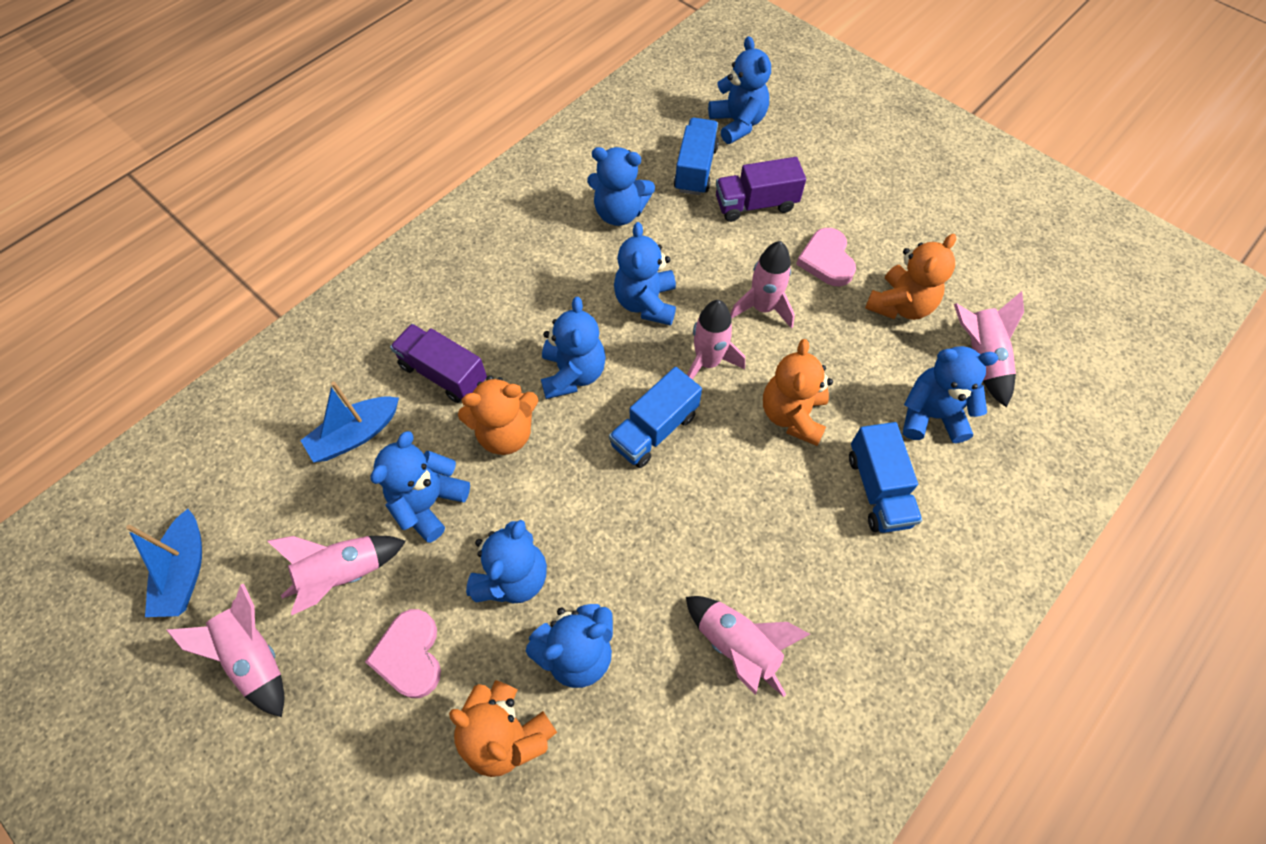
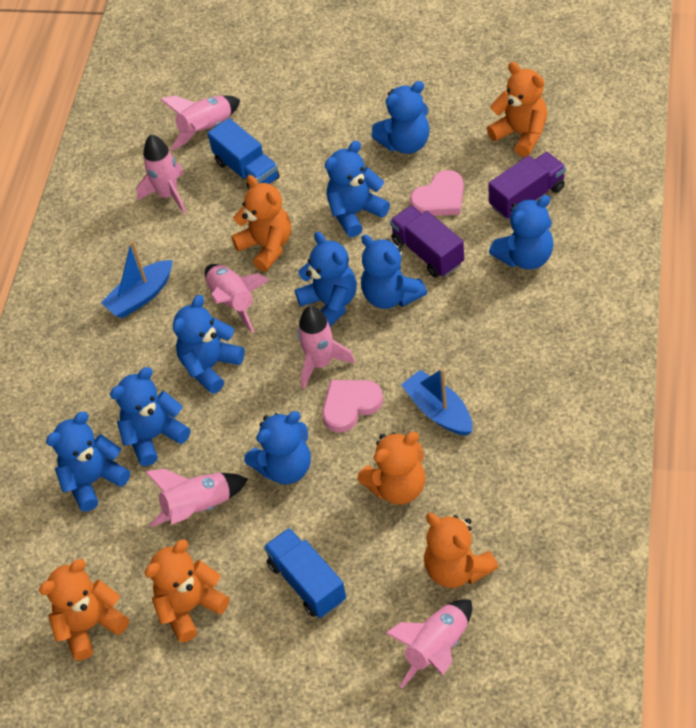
blue teddy bear: 8 -> 9
blue truck: 3 -> 2
orange teddy bear: 4 -> 6

